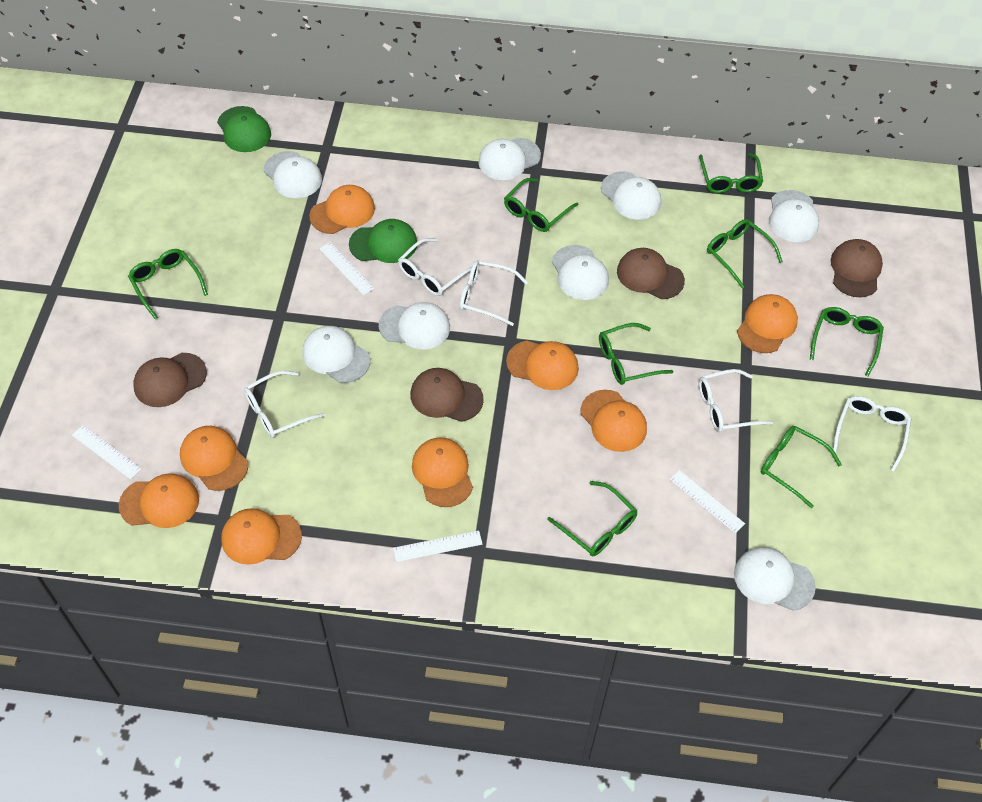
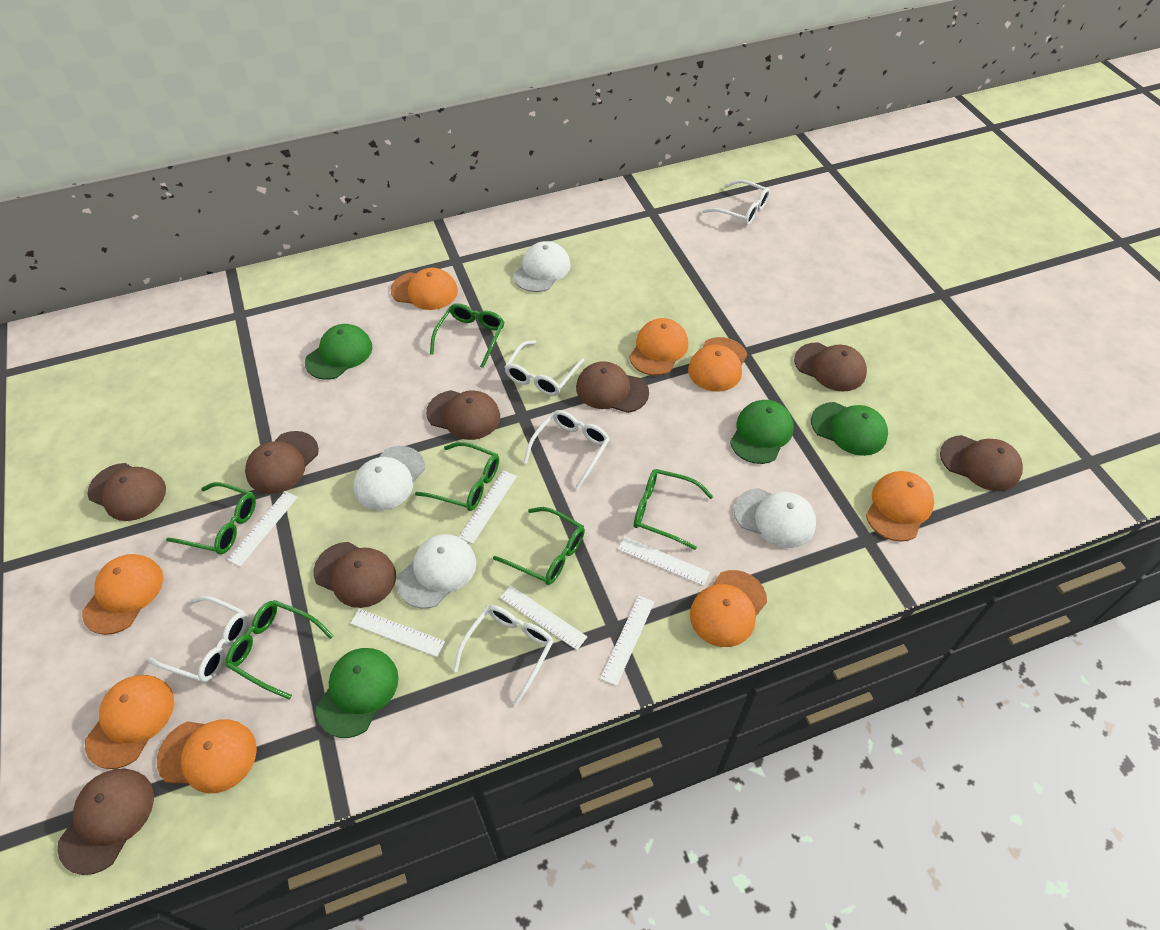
brown cap: 4 -> 8
green cap: 2 -> 4
green glasses: 8 -> 6
white cap: 8 -> 4
white ruler: 4 -> 6

